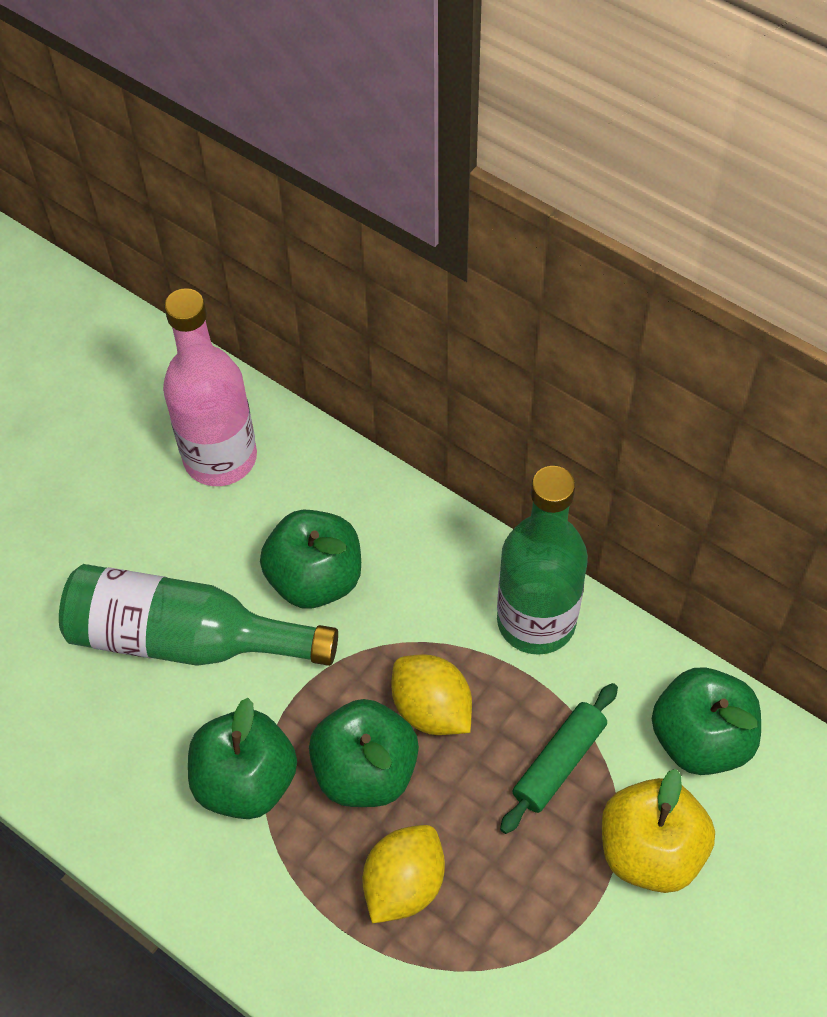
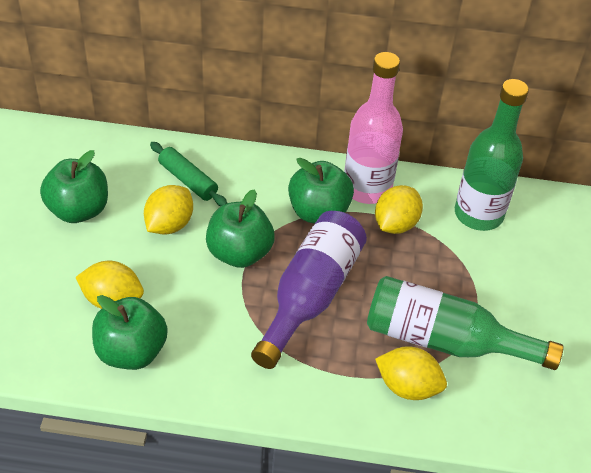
purple bottle: 0 -> 1
yellow apple: 1 -> 0
yellow lemon: 2 -> 4

